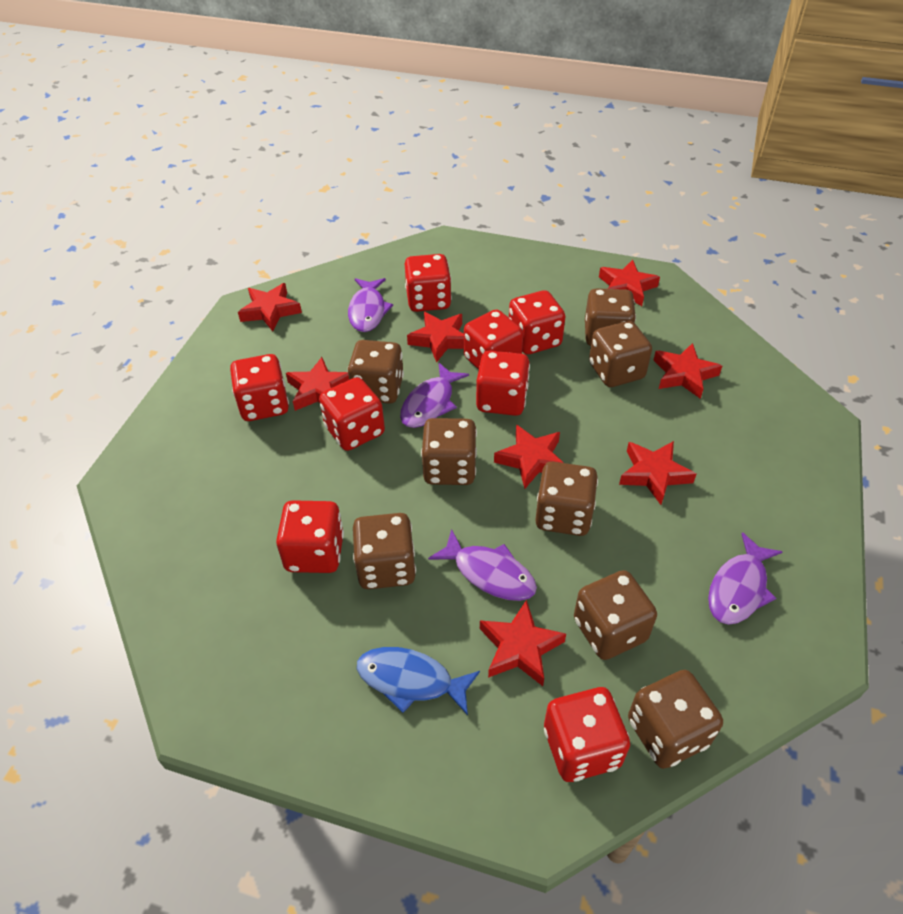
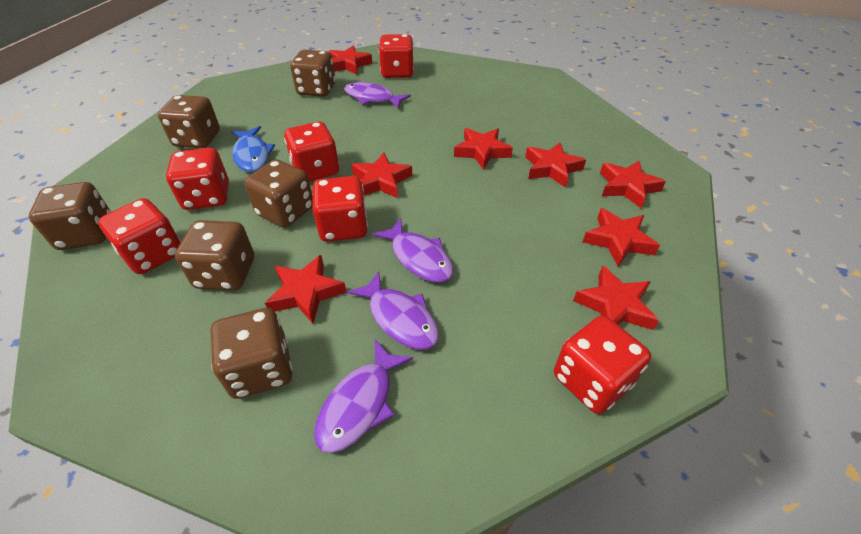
brown dice: 8 -> 6
red dice: 8 -> 6

